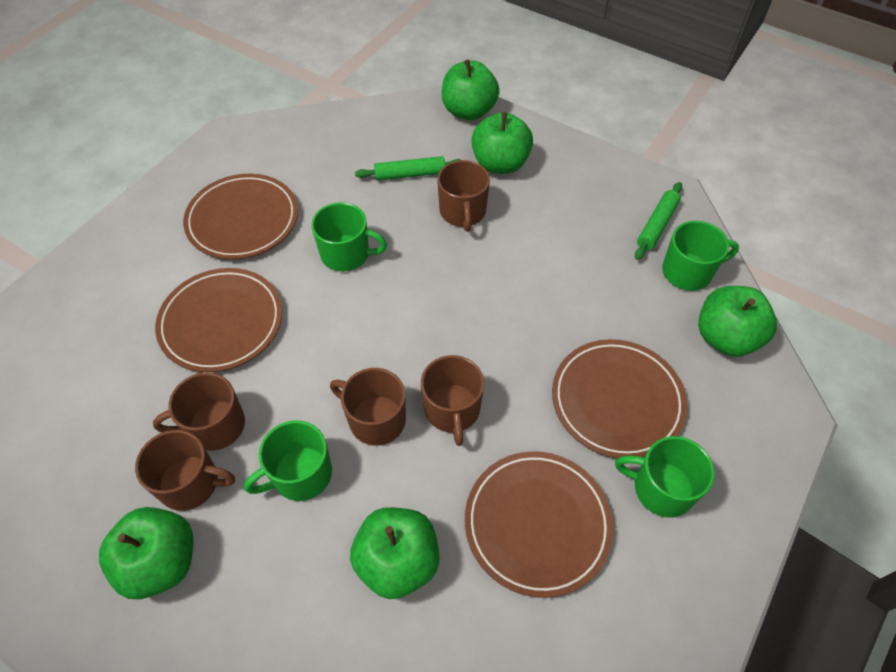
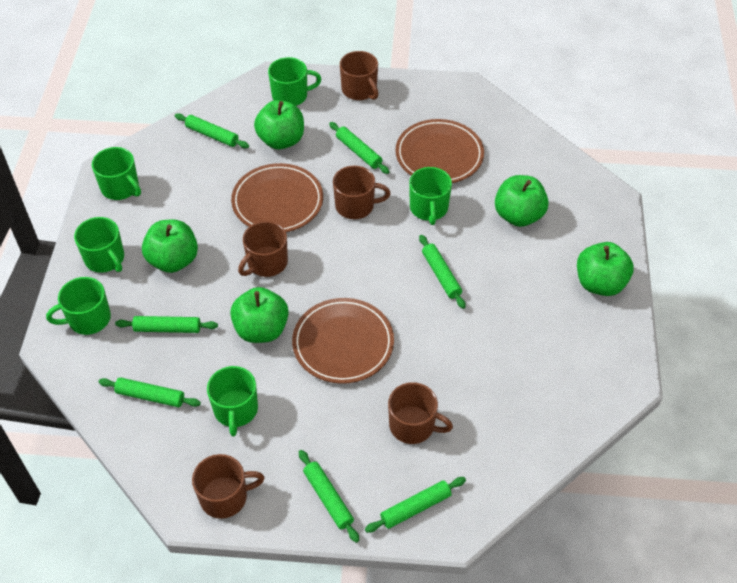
brown plate: 4 -> 3
green mug: 4 -> 6
green rolling pin: 2 -> 7

